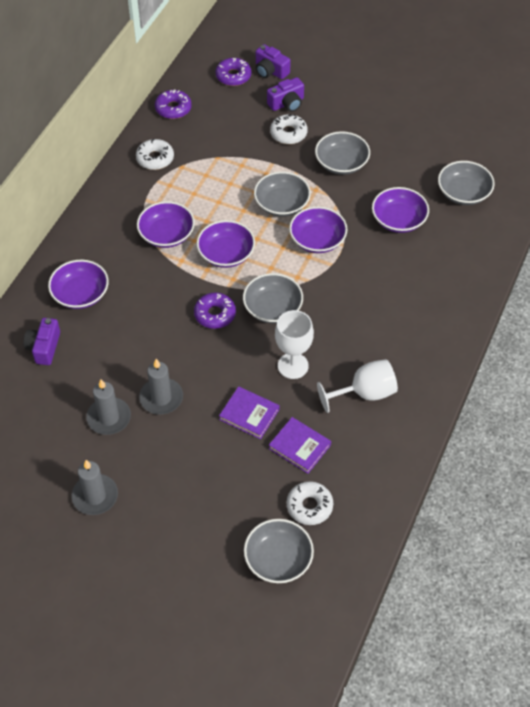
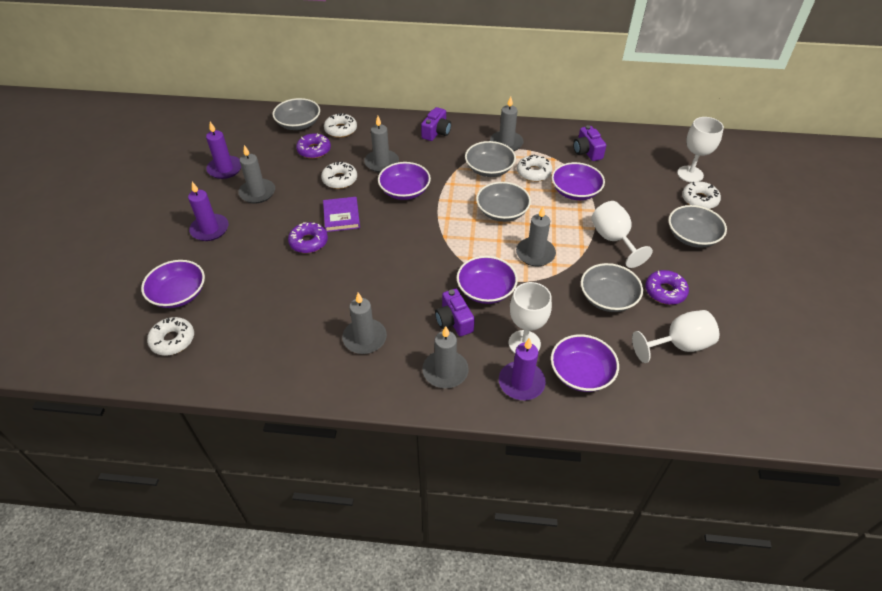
grey candle: 3 -> 6
purple book: 2 -> 1
purple candle: 0 -> 3
white donut: 3 -> 5
white goblet: 2 -> 4

